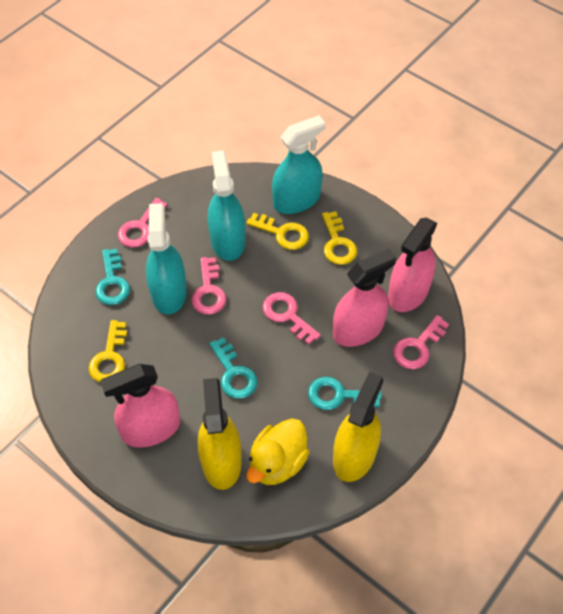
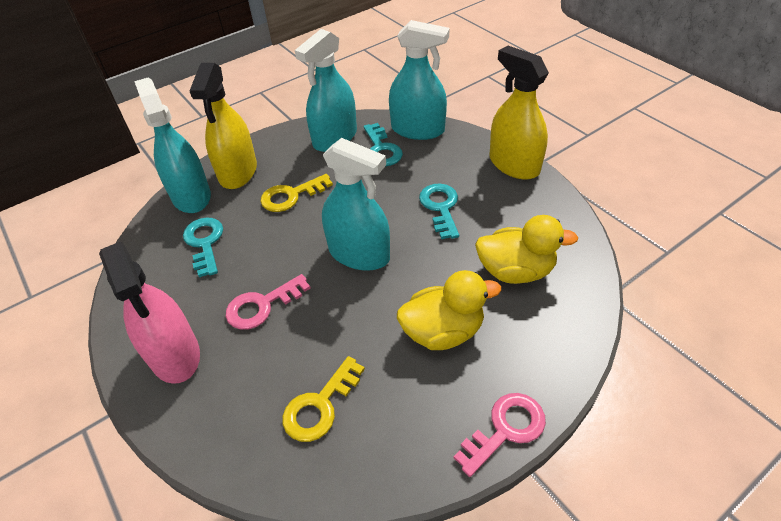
pink key: 4 -> 2
pink spray bottle: 3 -> 1
turquoise spray bottle: 3 -> 4
yellow duck: 1 -> 2
yellow key: 3 -> 2

